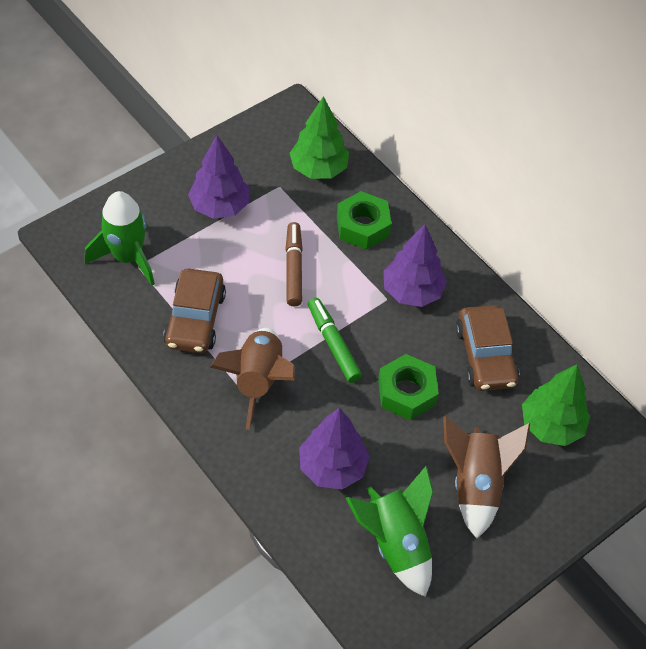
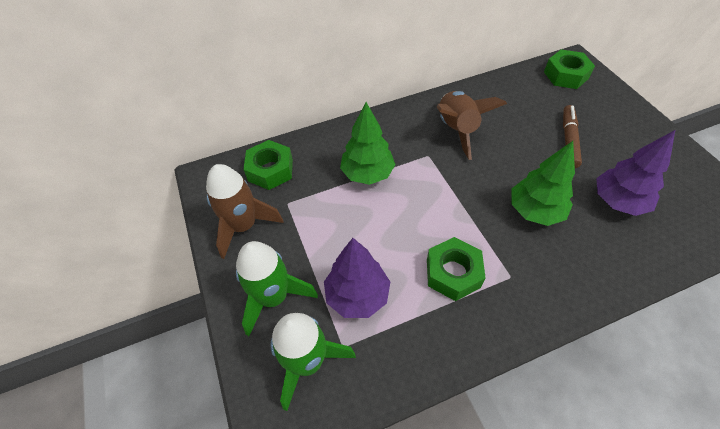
brown car: 2 -> 0
green marker: 1 -> 0
green nut: 2 -> 3
purple tree: 3 -> 2

